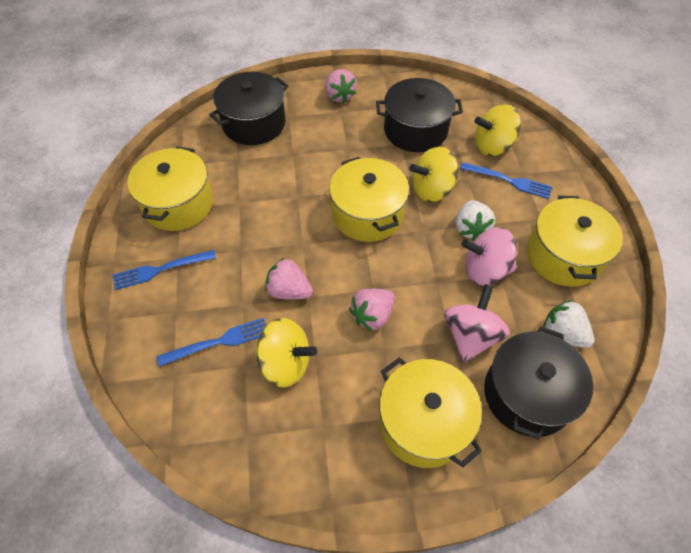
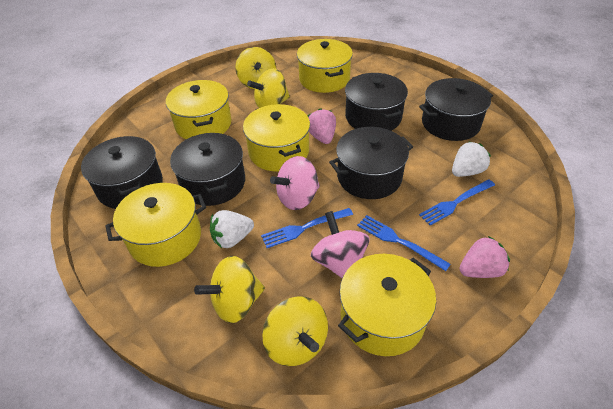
black pot: 3 -> 5
pink strawberry: 3 -> 2
yellow pot: 4 -> 5
yellow spinning top: 3 -> 4

